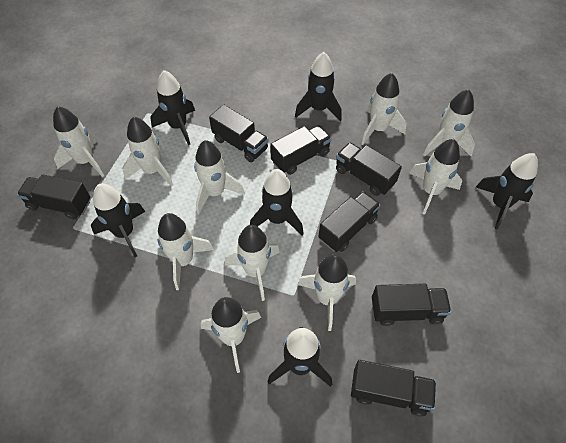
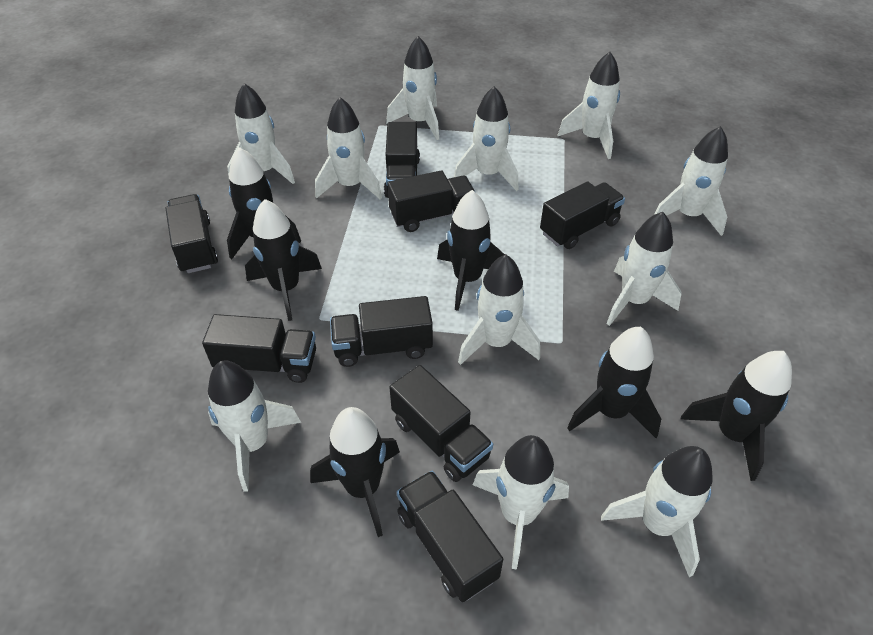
black truck: 7 -> 8
white rocket: 10 -> 11

